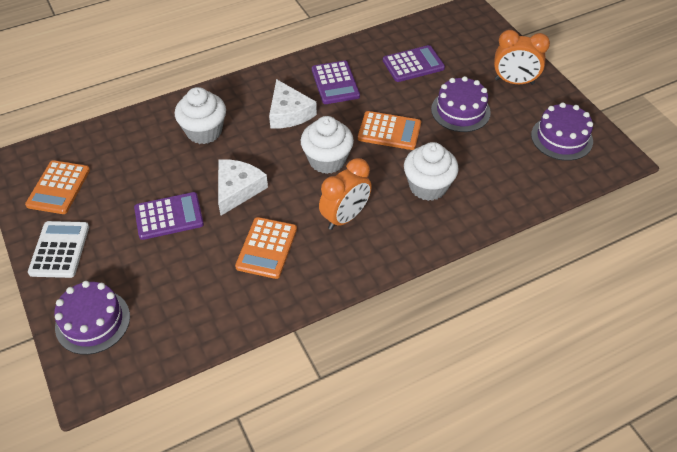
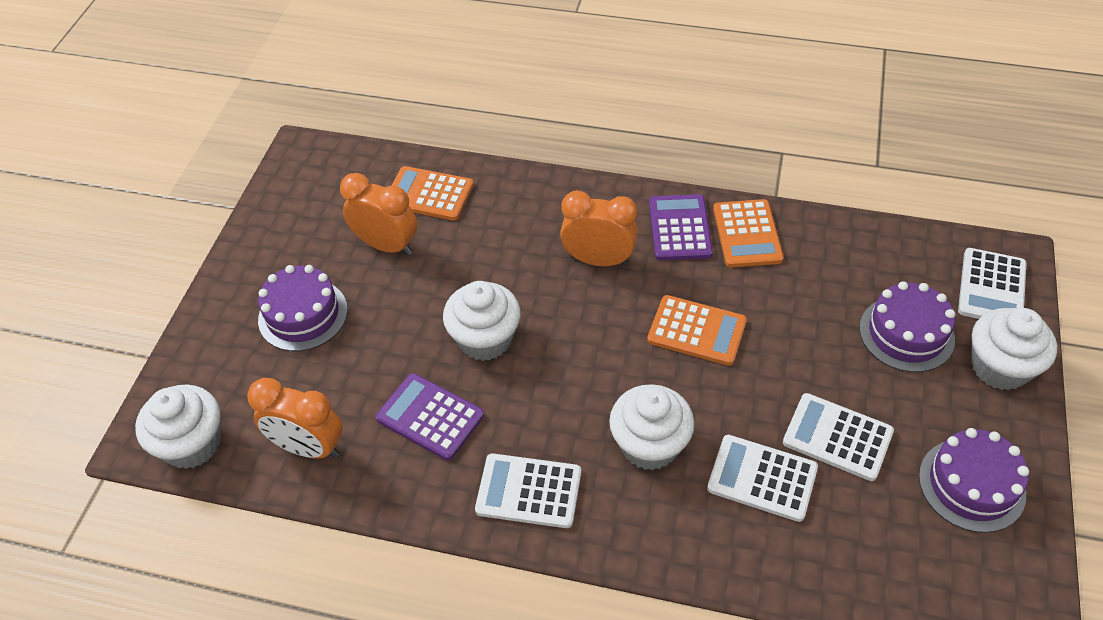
orange clock: 2 -> 3
purple calculator: 3 -> 2
white calculator: 1 -> 4
white cheese: 2 -> 0
white cupcake: 3 -> 4

